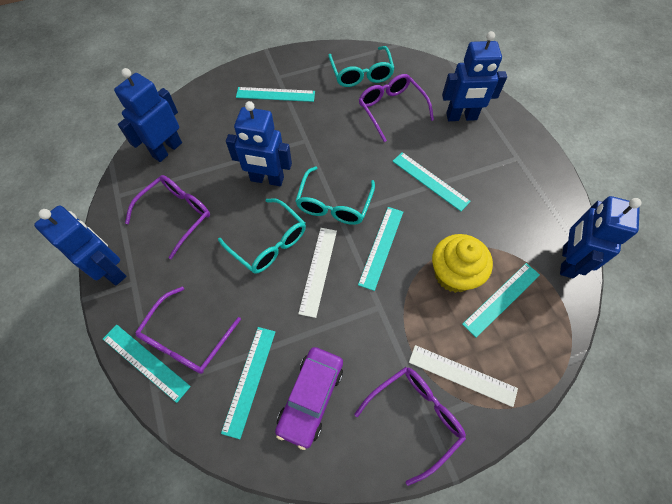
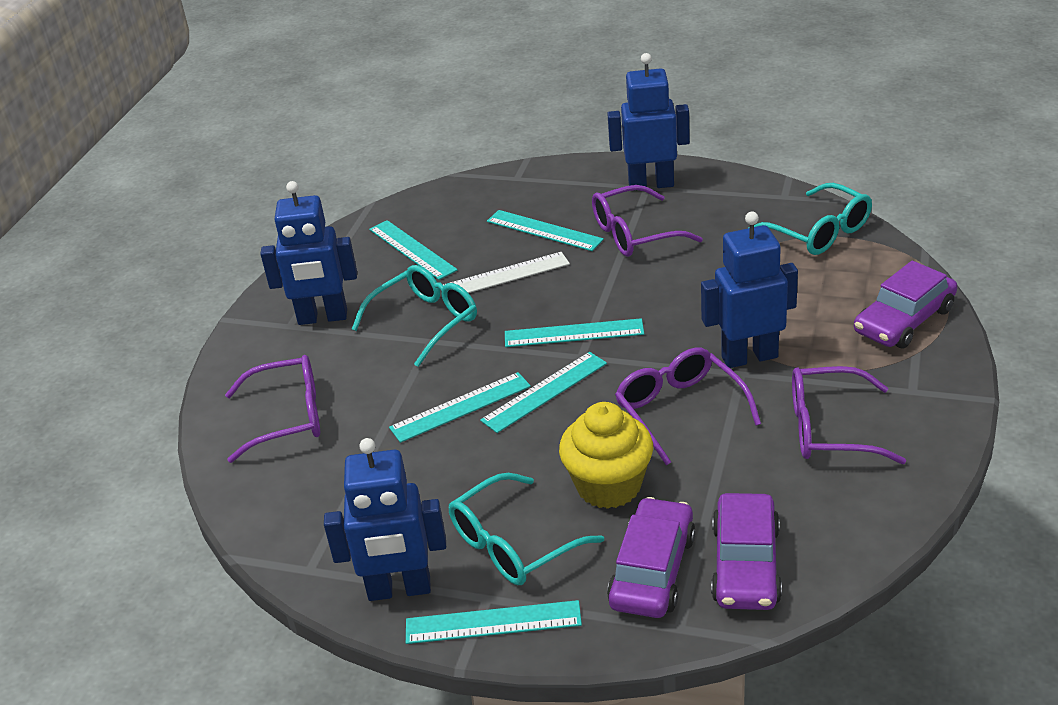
blue robot: 5 -> 4
purple car: 1 -> 3
white ruler: 2 -> 1

